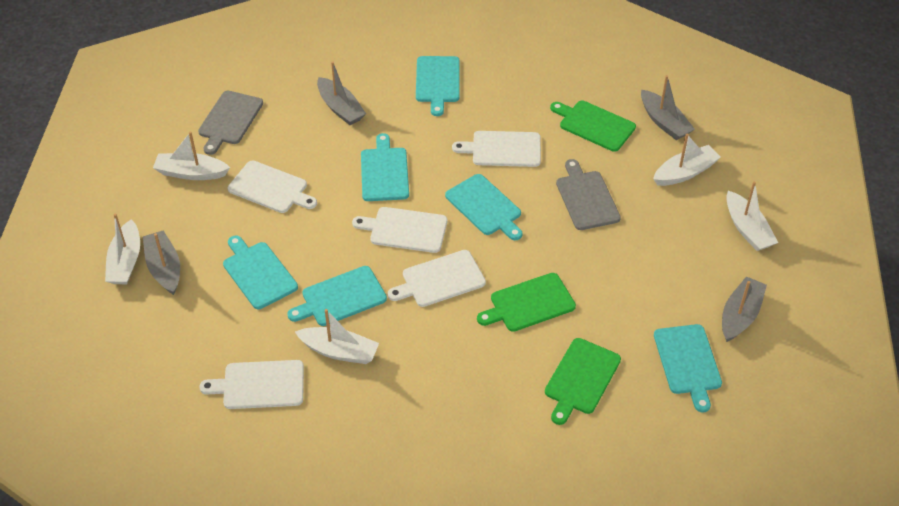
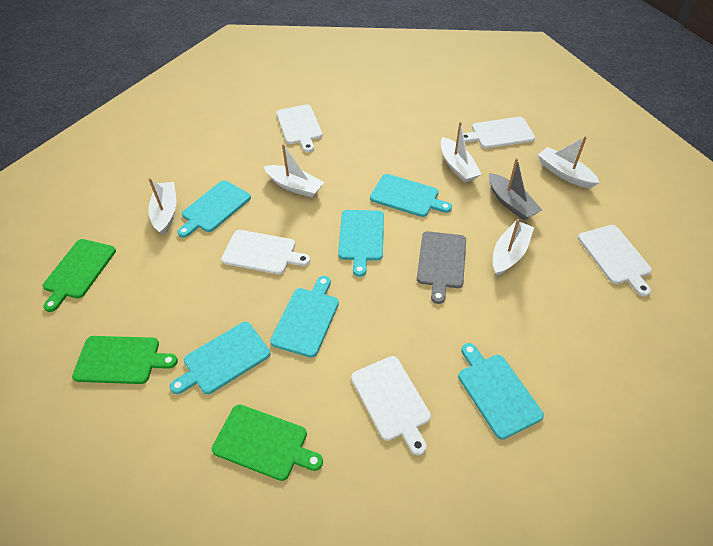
grey boat: 4 -> 1
grey cutting board: 2 -> 1

